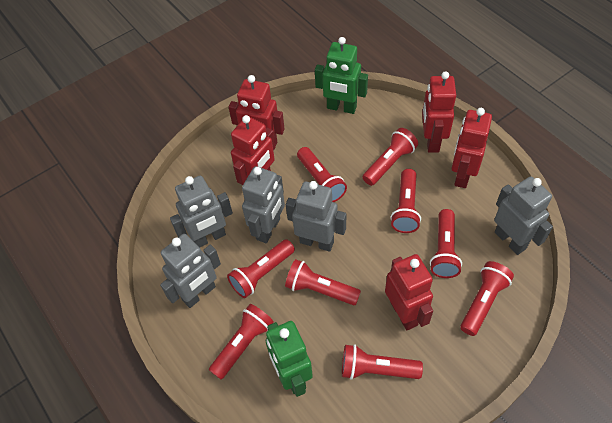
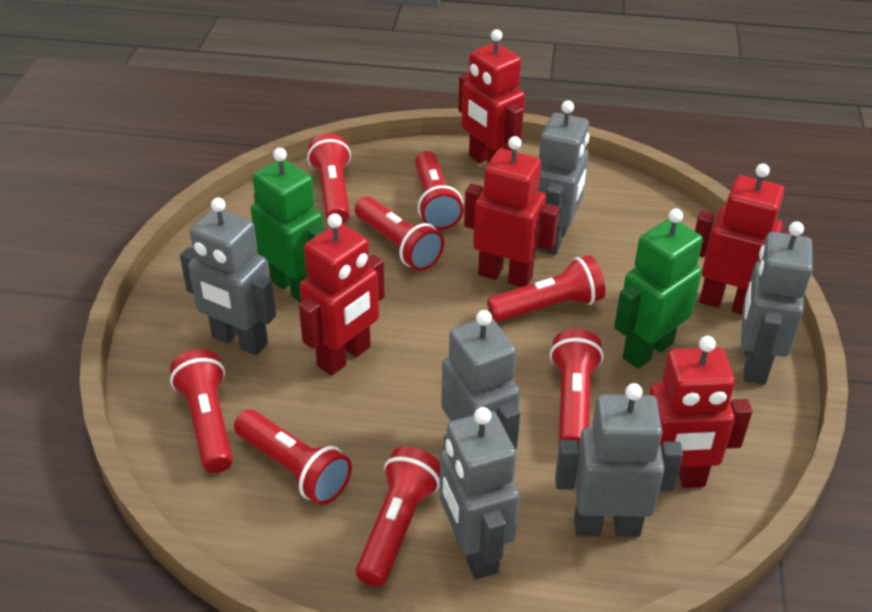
grey robot: 5 -> 6
red flashlight: 9 -> 8

